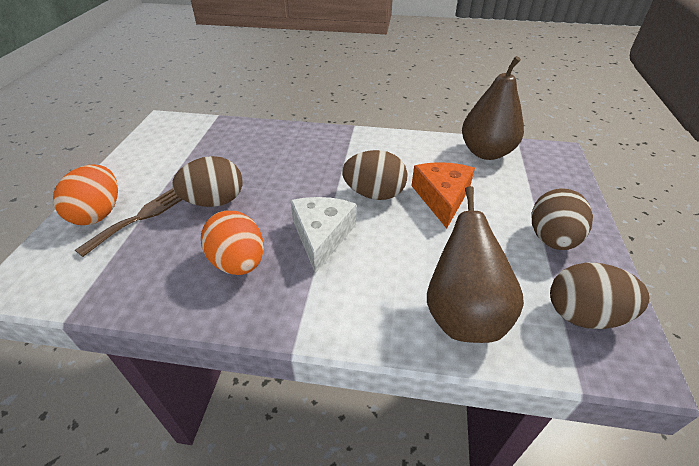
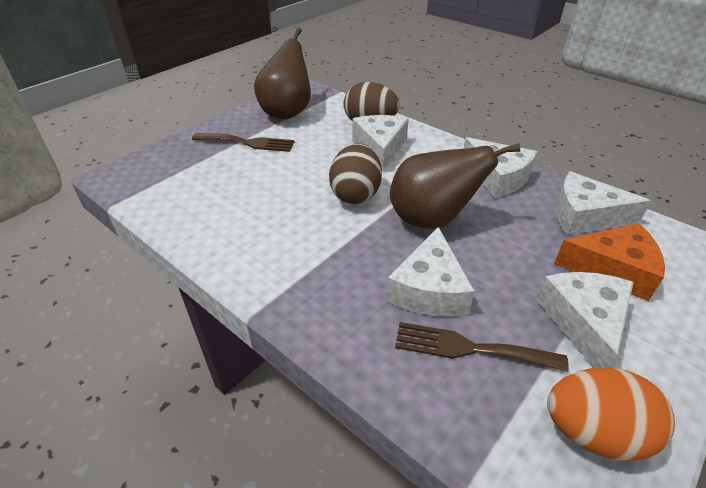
brown egg: 4 -> 2
brown fork: 1 -> 2
orange egg: 2 -> 1
white cheese: 1 -> 5

